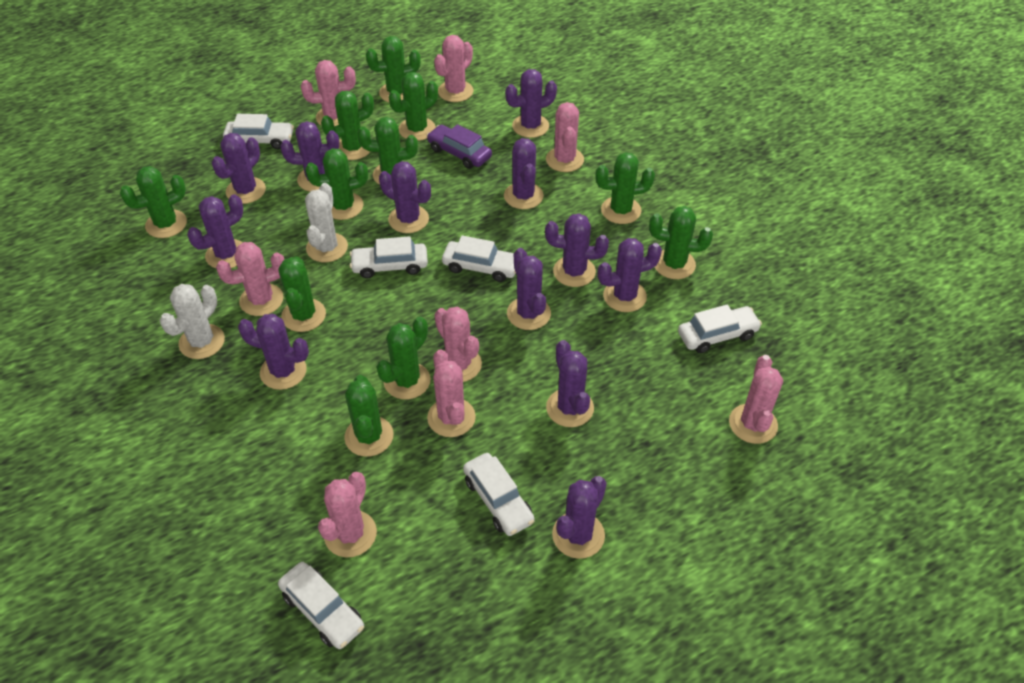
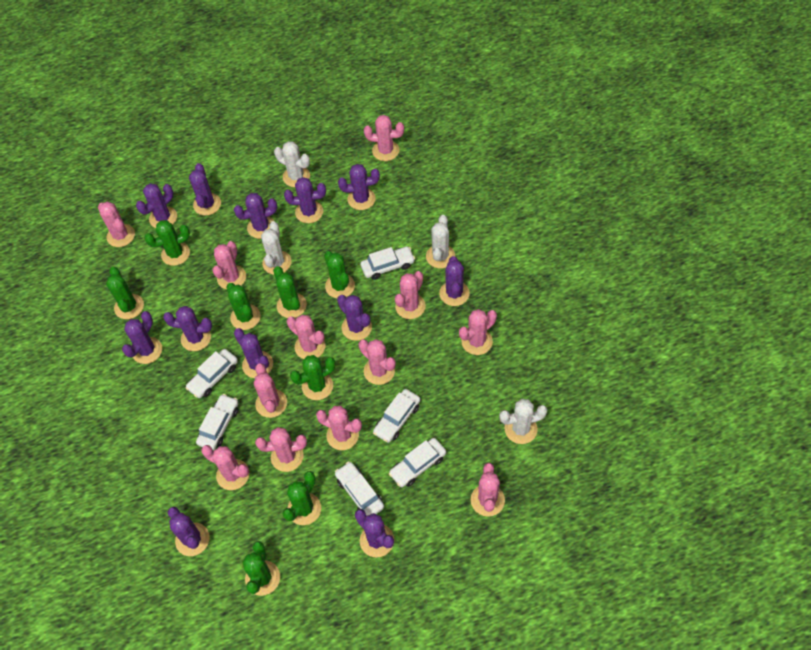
green cactus: 11 -> 8
pink cactus: 8 -> 12
purple car: 1 -> 0
white cactus: 2 -> 4

